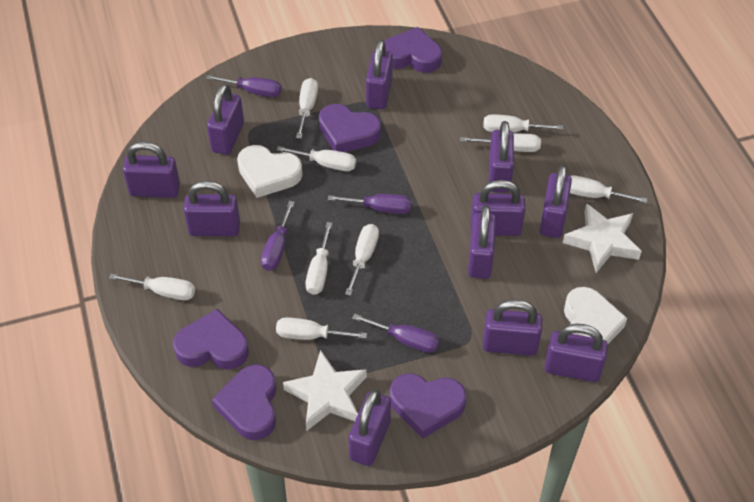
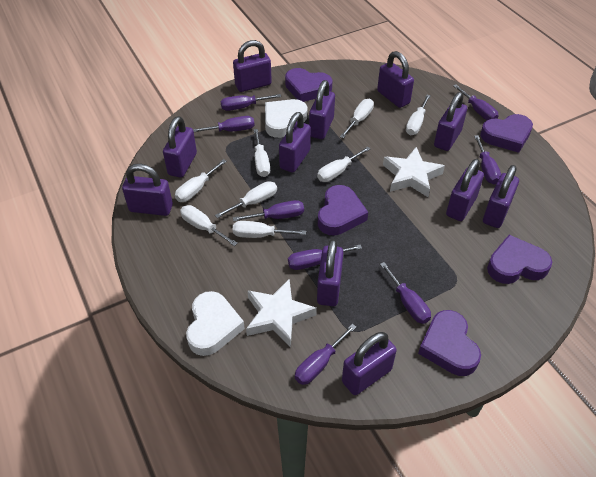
purple screwdriver: 4 -> 8
white screwdriver: 9 -> 8

